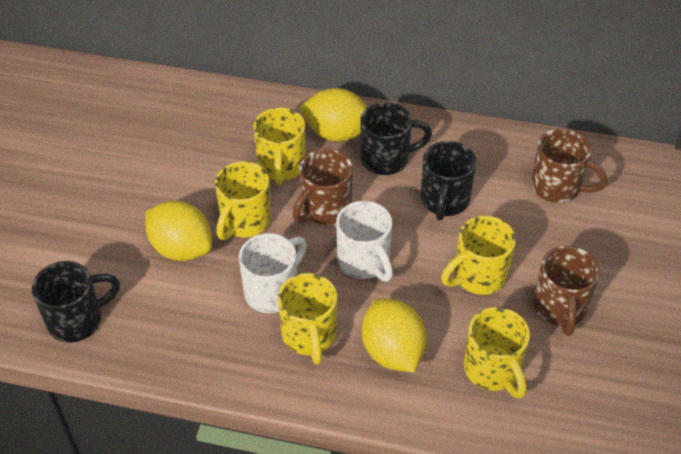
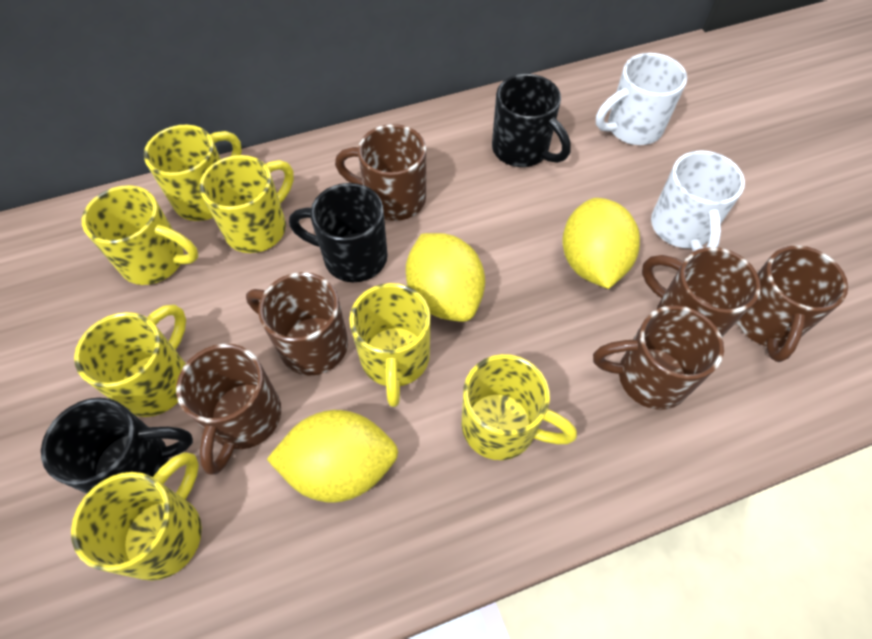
brown mug: 3 -> 6
yellow mug: 5 -> 7

